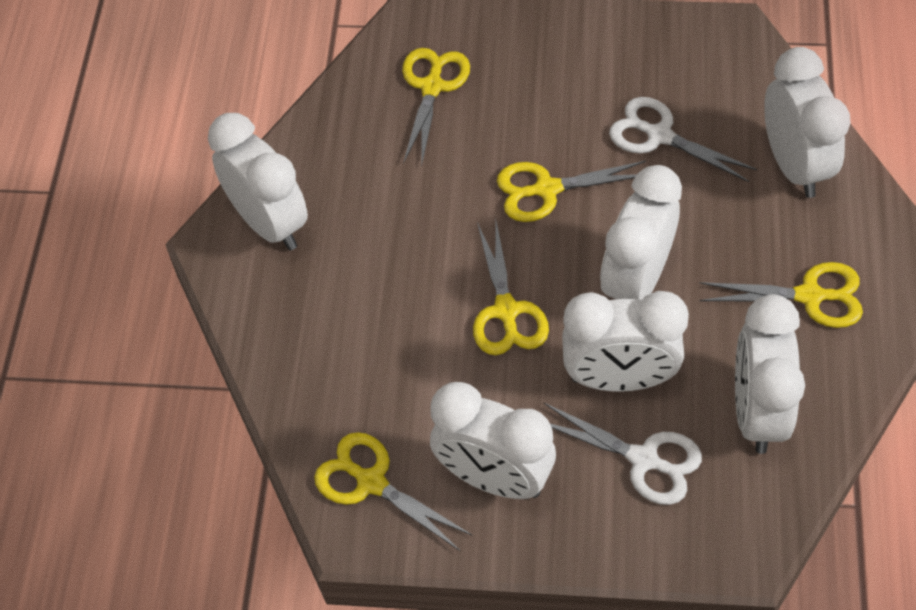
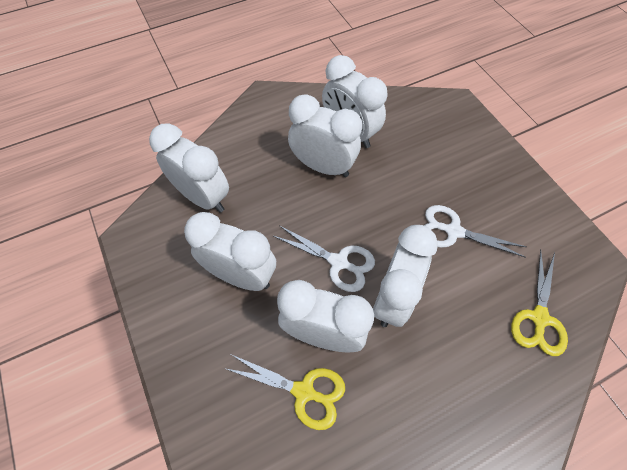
yellow scissors: 5 -> 2

